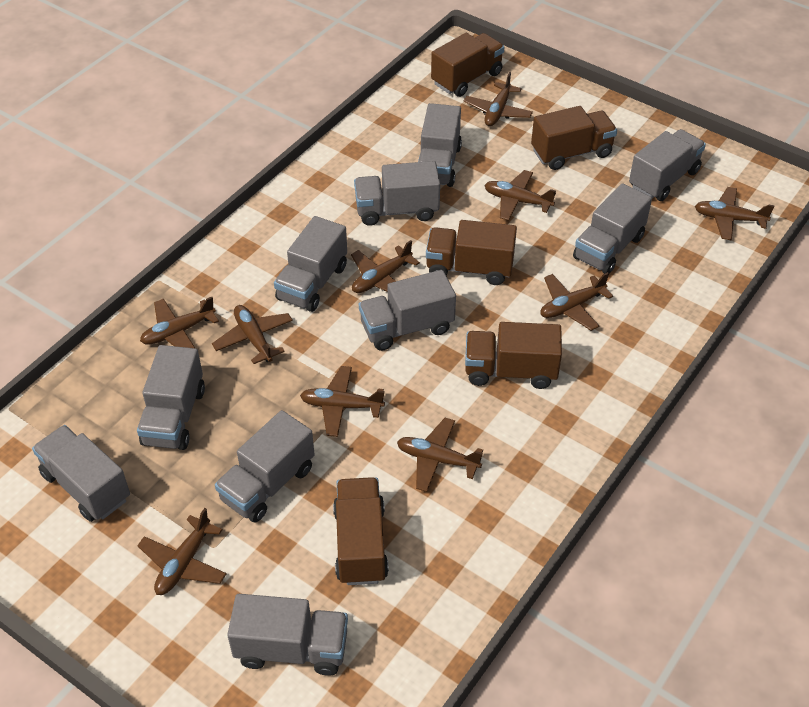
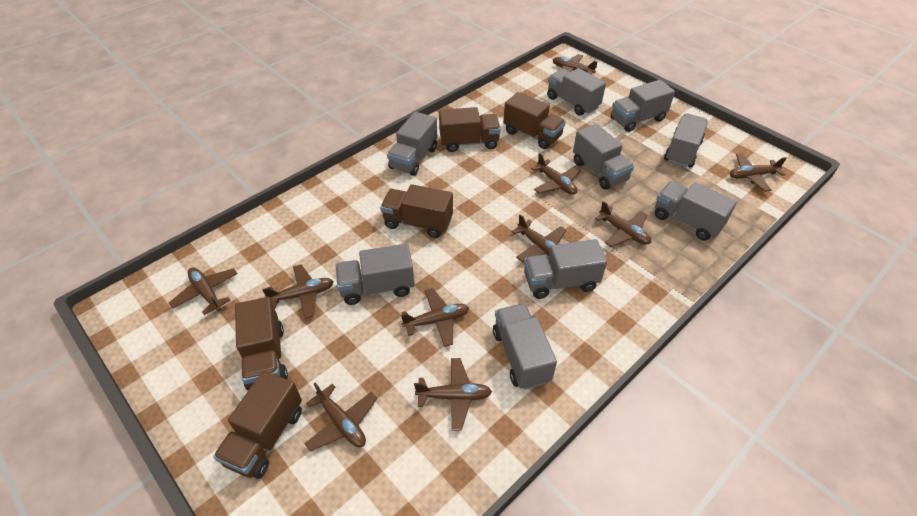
grey truck: 10 -> 9

